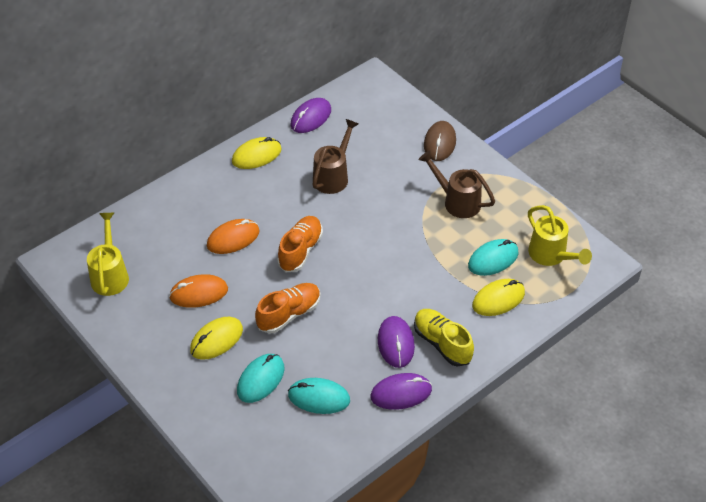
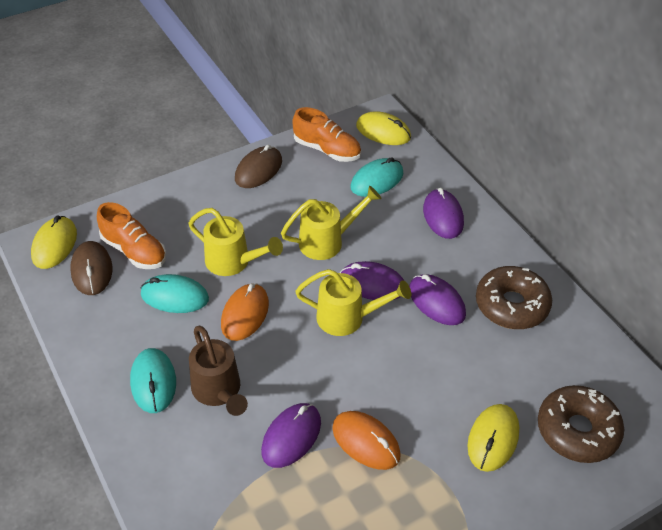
brown donut: 0 -> 2
brown mouse: 1 -> 2
brown watering can: 2 -> 1
purple mouse: 3 -> 4
yellow shoe: 1 -> 0
yellow watering can: 2 -> 3

